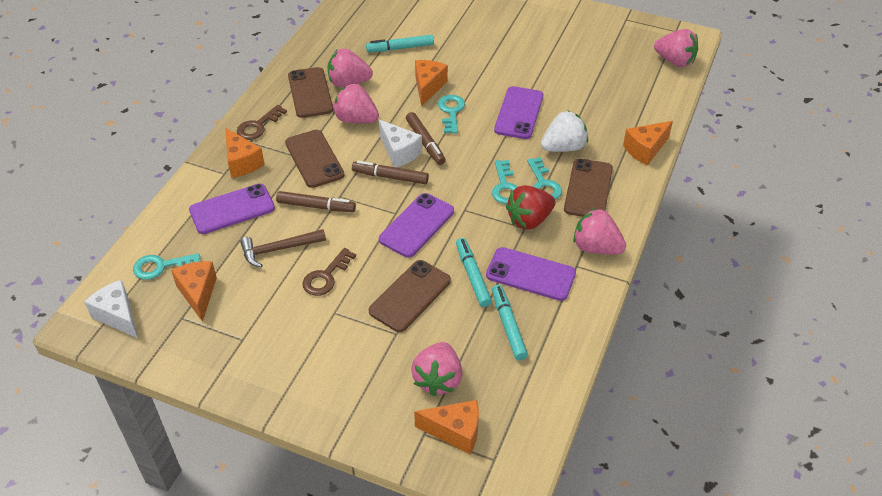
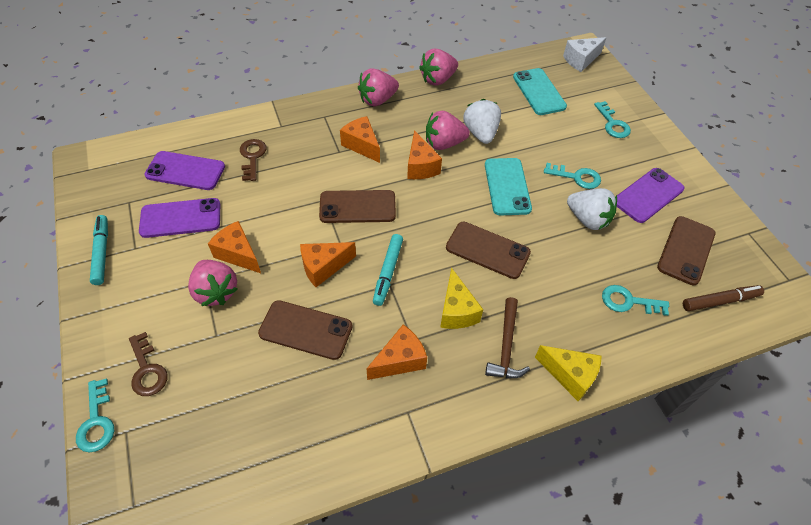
brown marker: 3 -> 1
pink strawberry: 5 -> 4
purple phone: 4 -> 3
red strawberry: 1 -> 0
turquoise marker: 3 -> 2
turquoise phone: 0 -> 2
white cheese: 2 -> 1
white strawberry: 1 -> 2
yellow cheese: 0 -> 2

